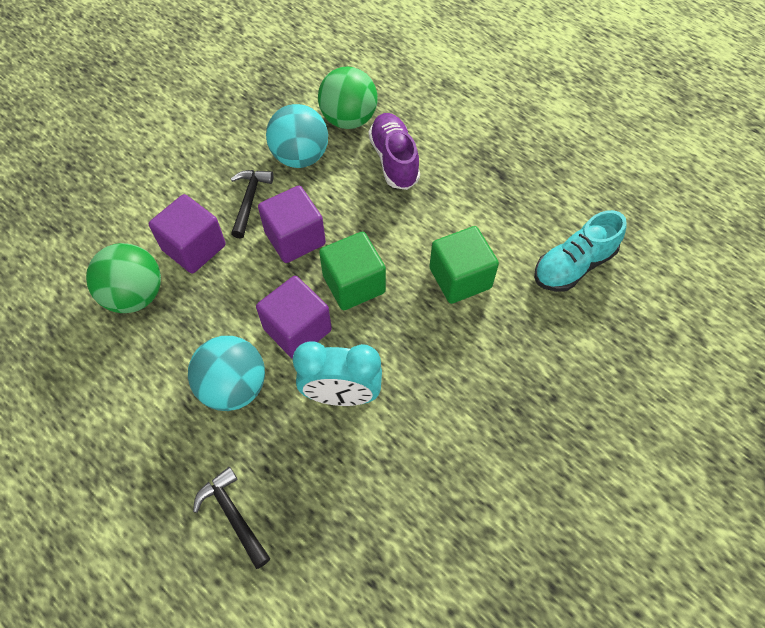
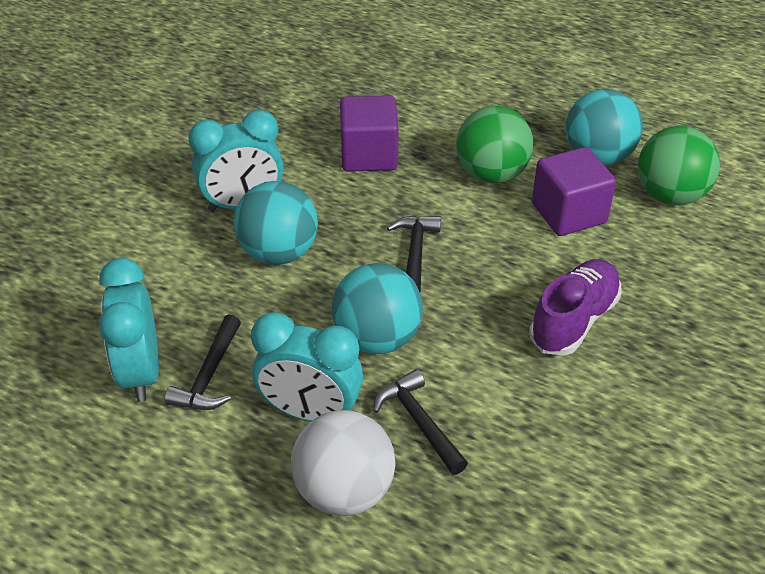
black hammer: 2 -> 3
green cube: 2 -> 0
purple cube: 3 -> 2
turquoise ball: 2 -> 3
turquoise clock: 1 -> 3
turquoise shoe: 1 -> 0
white ball: 0 -> 1

